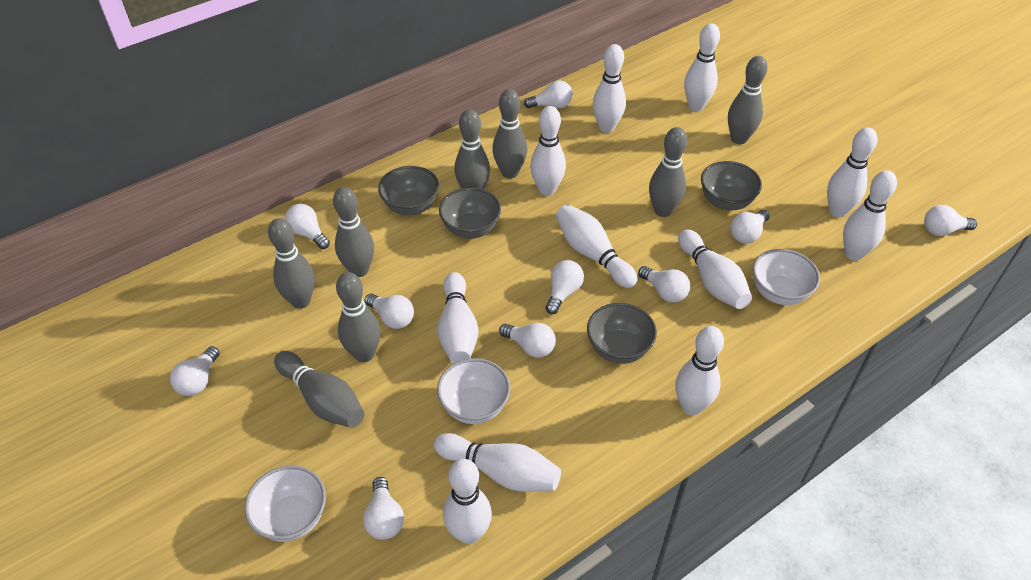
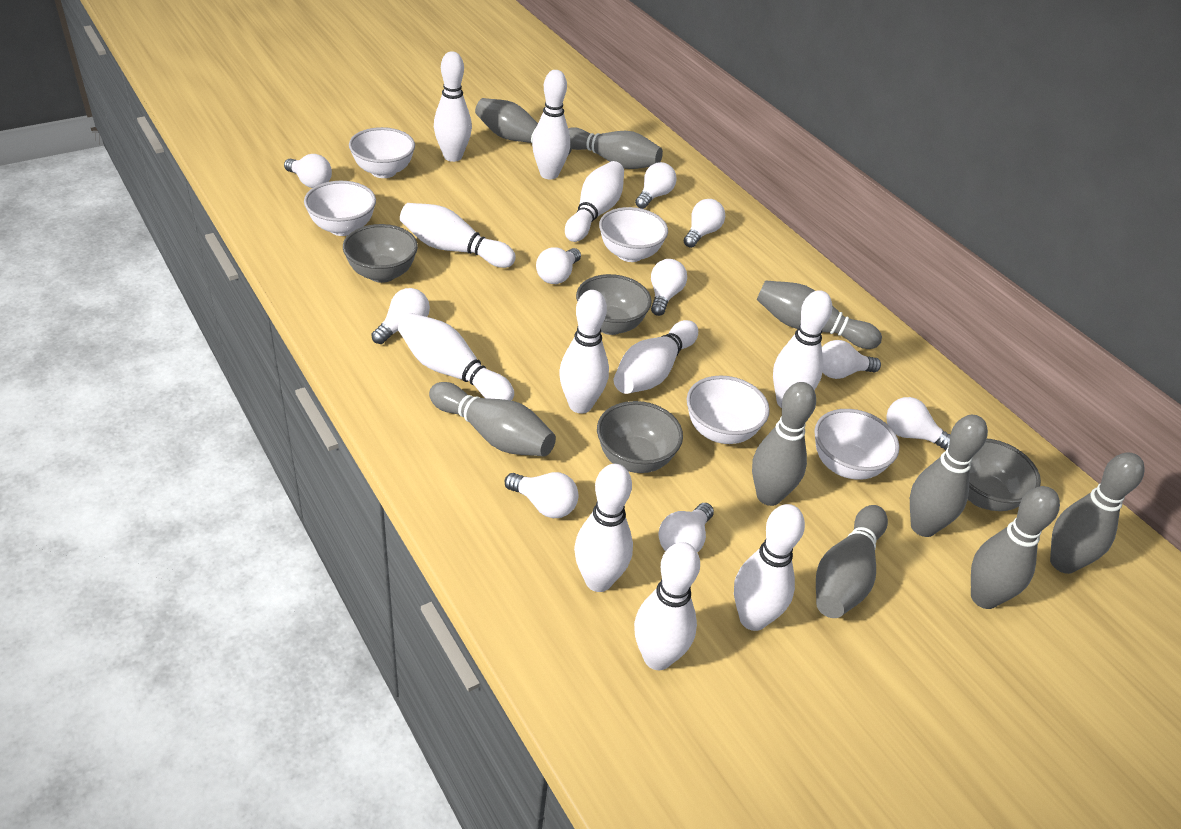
grey bowling pin: 8 -> 9
white bowl: 3 -> 5

